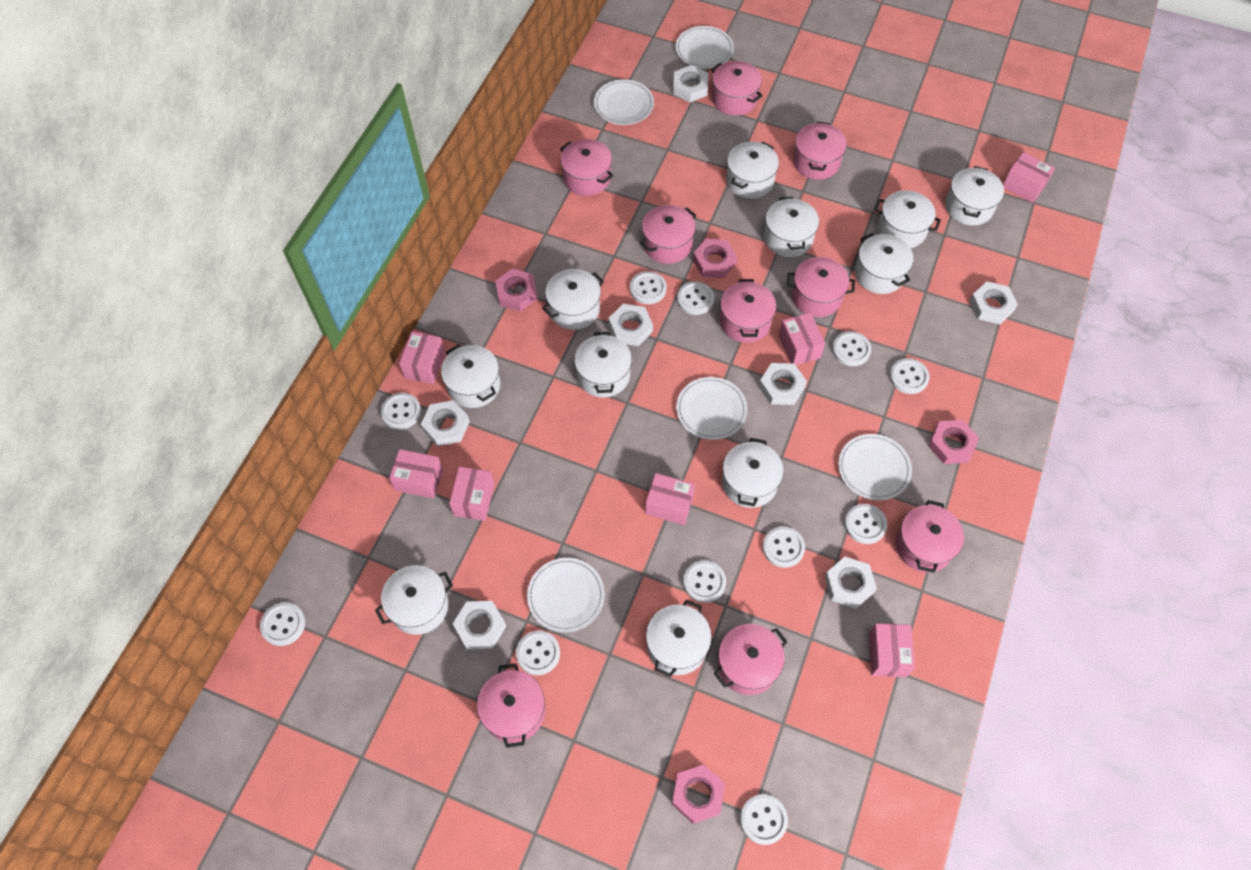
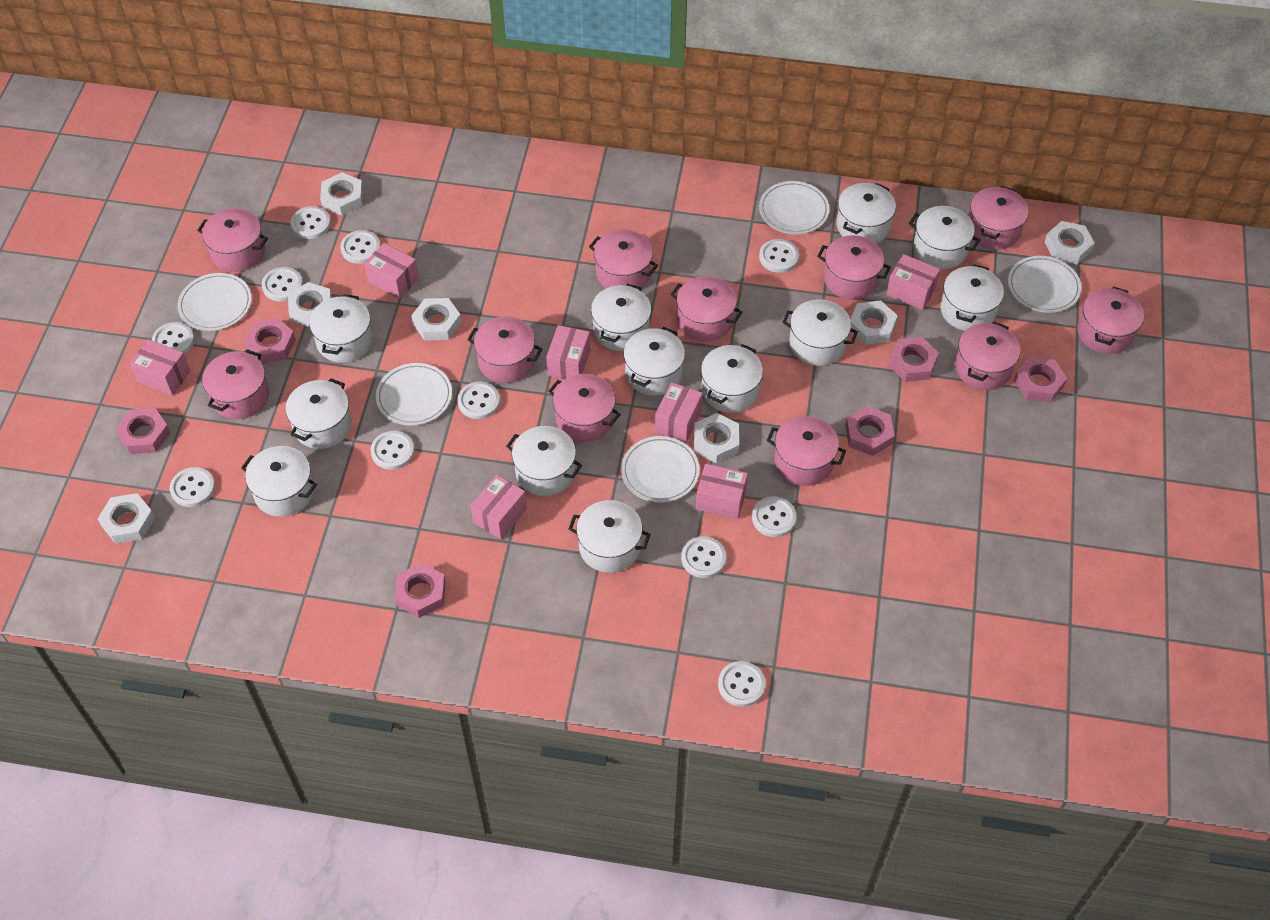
pink nut: 4 -> 6
pink pot: 9 -> 11
white pot: 11 -> 12

